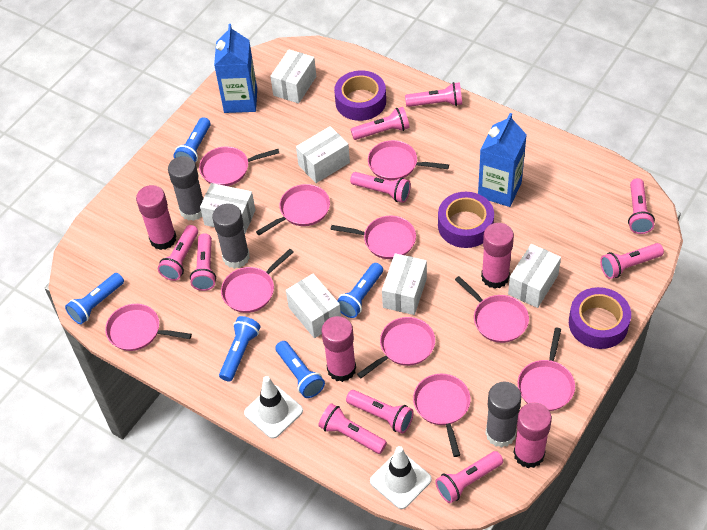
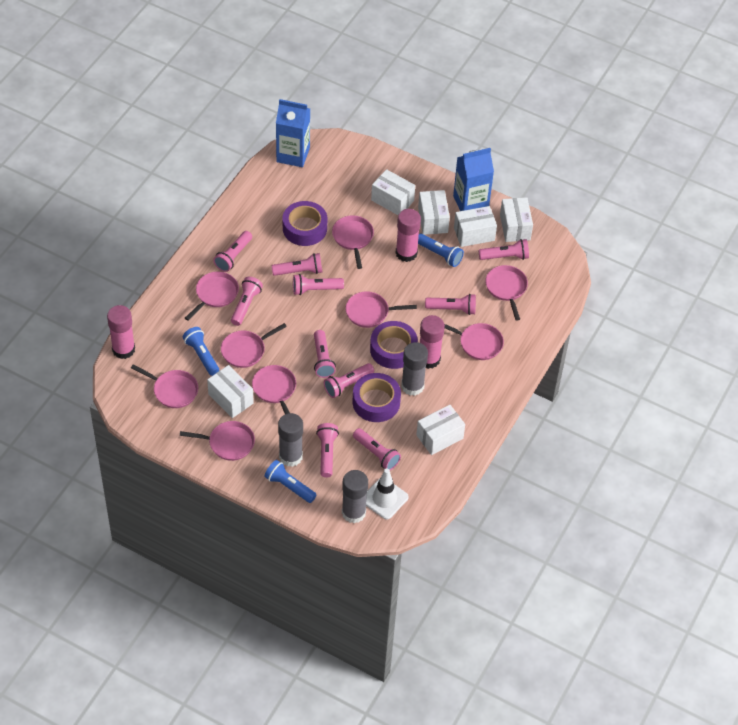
blue flashlight: 5 -> 3
pink glue stick: 4 -> 3
pink pan: 10 -> 9
white traffic cone: 2 -> 1

